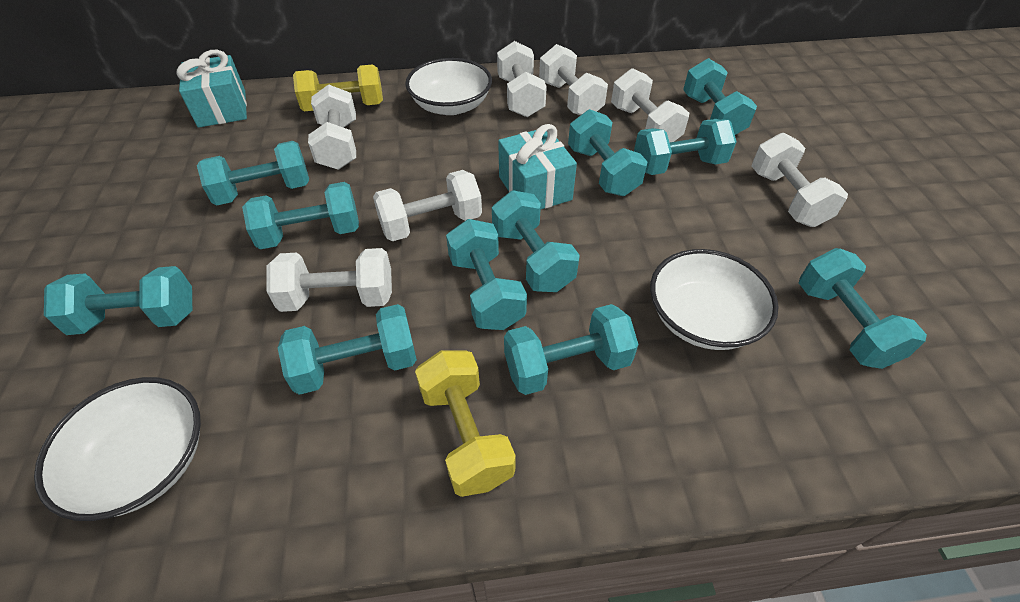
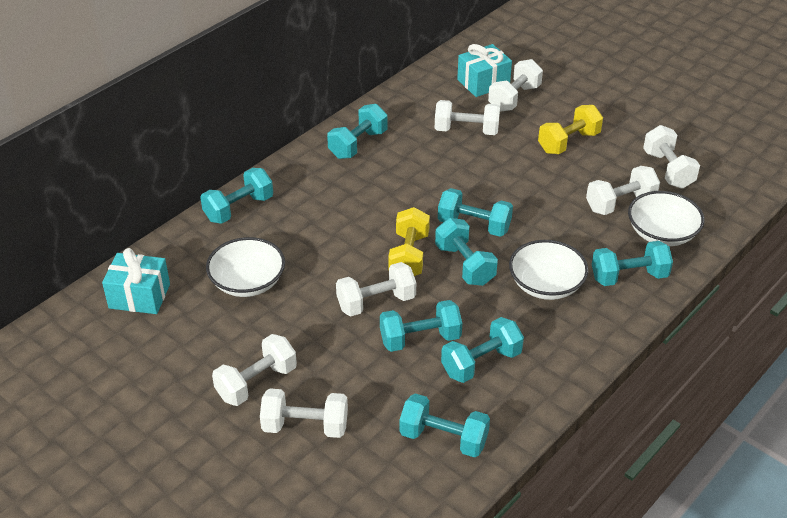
turquoise dumbbell: 11 -> 8

